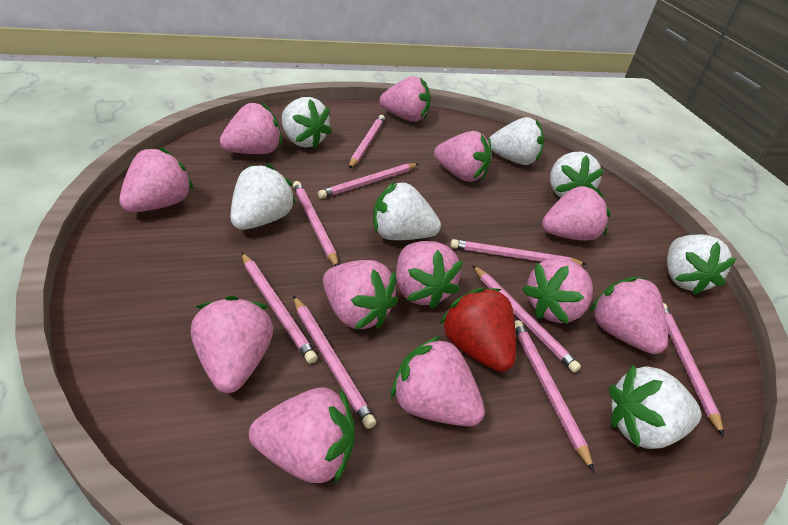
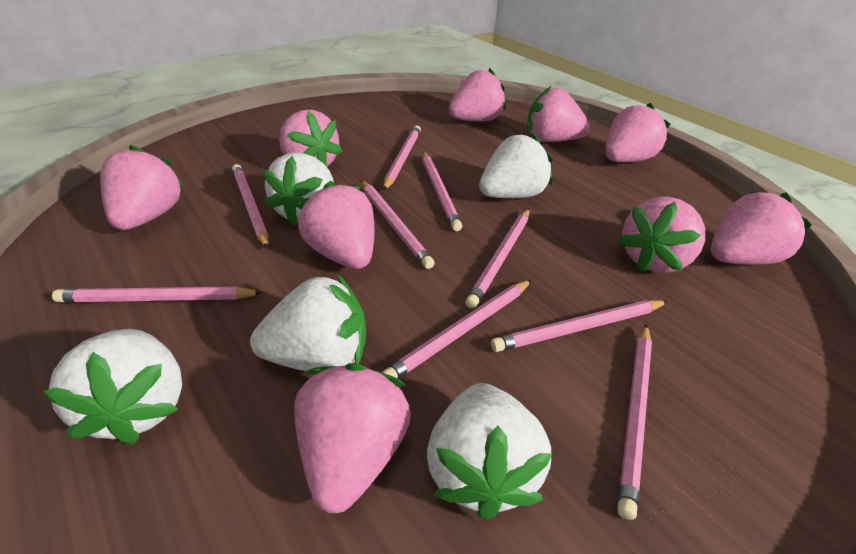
pink strawberry: 12 -> 9
red strawberry: 1 -> 0
white strawberry: 7 -> 5

